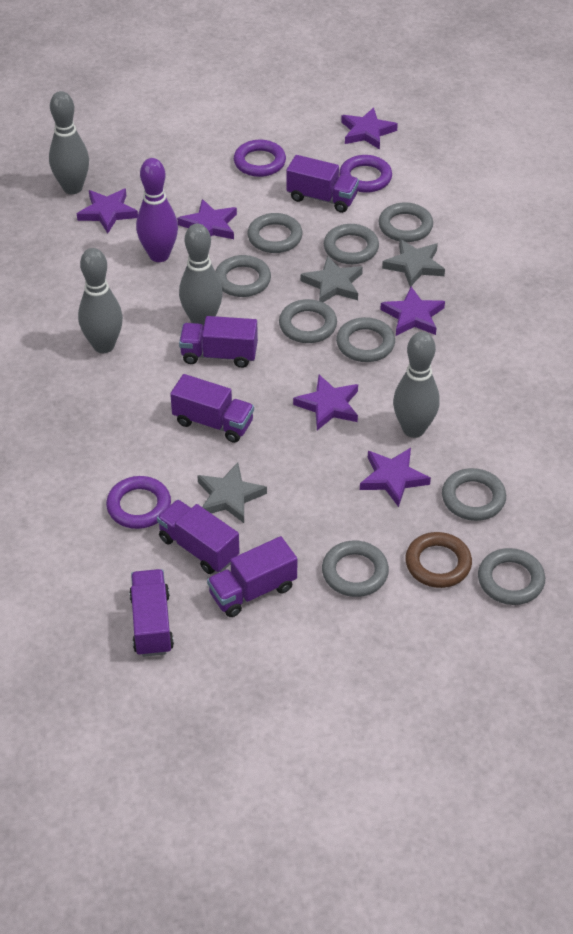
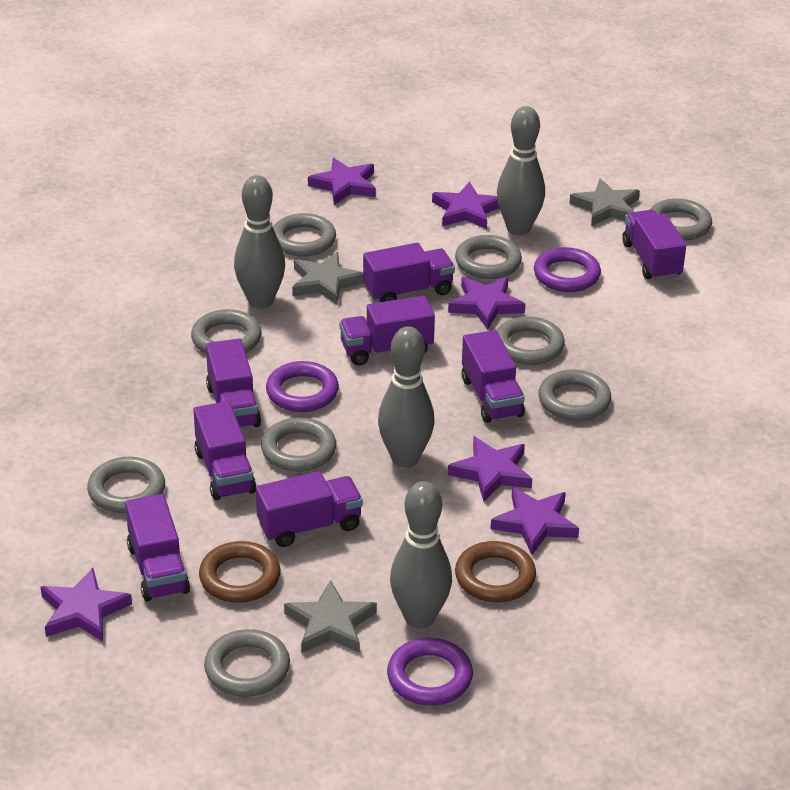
brown ring: 1 -> 2
purple bowling pin: 1 -> 0
purple truck: 6 -> 8

